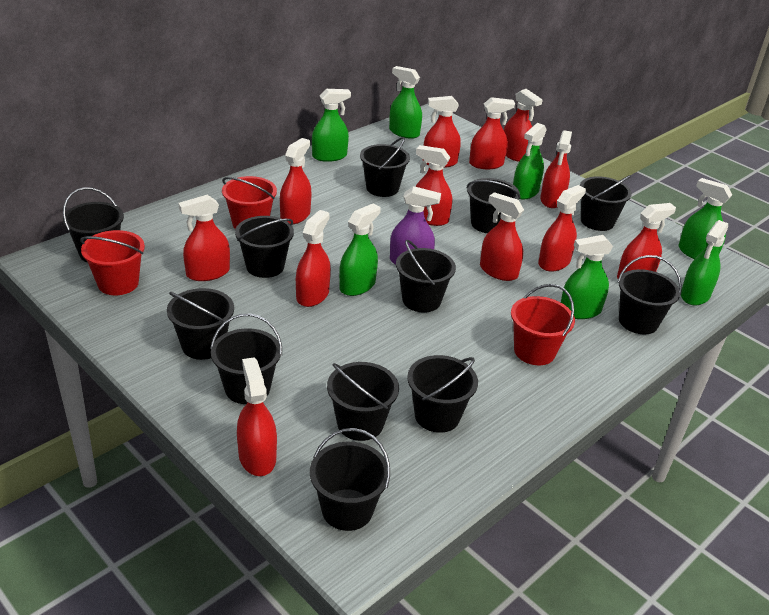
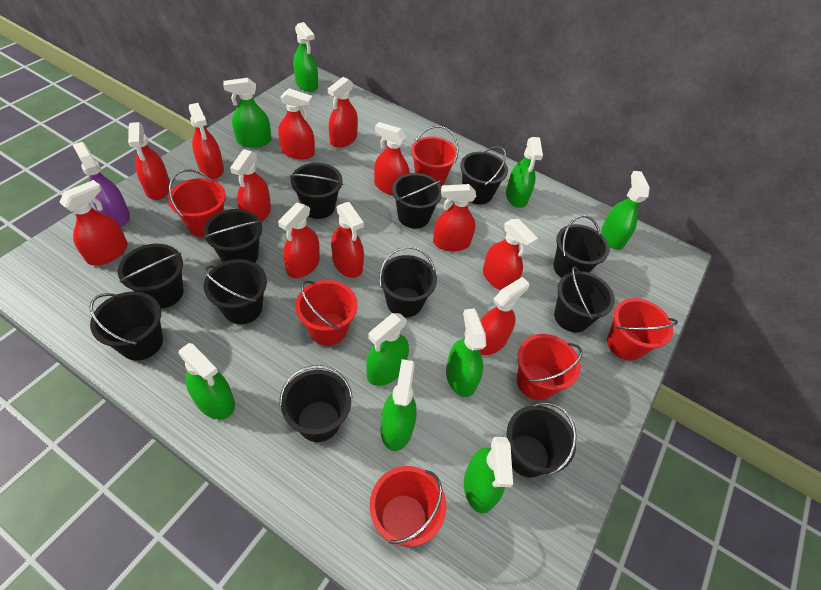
green spray bottle: 7 -> 9
red bucket: 3 -> 6

